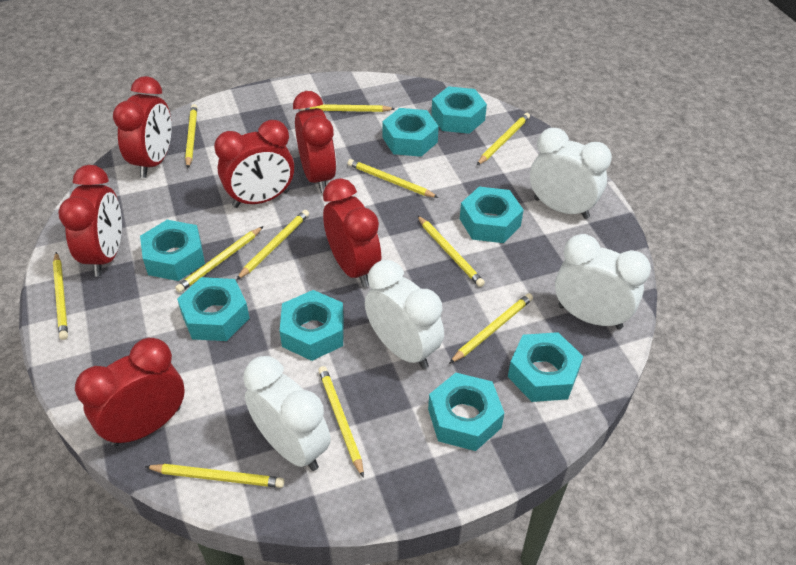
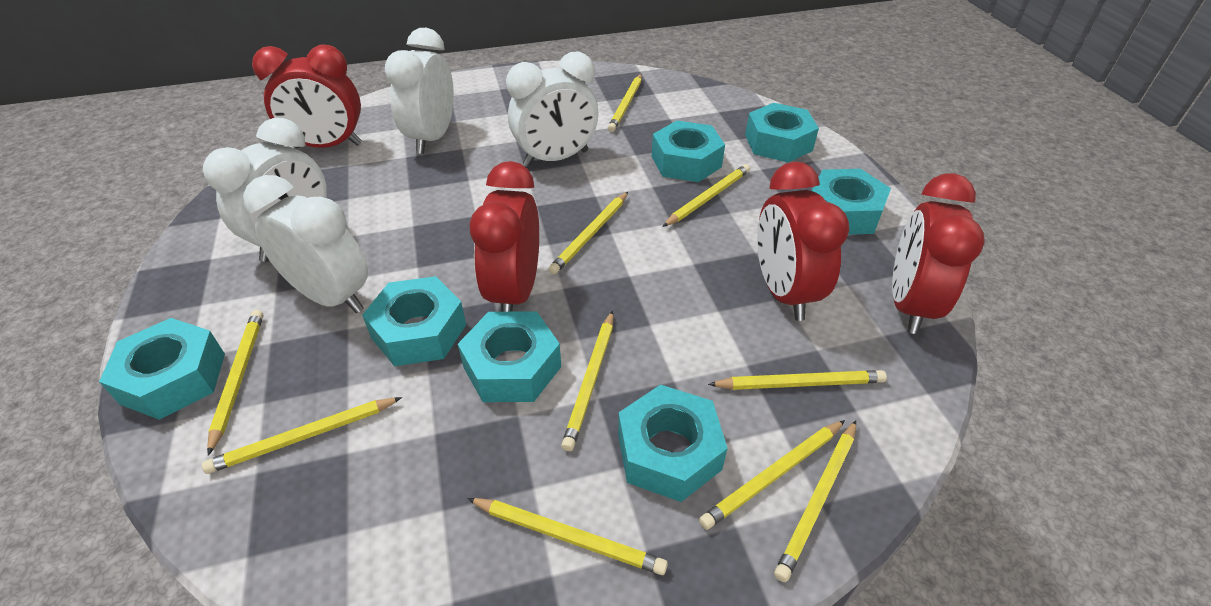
red clock: 6 -> 4
turquoise nut: 8 -> 7
yellow pencil: 11 -> 10

